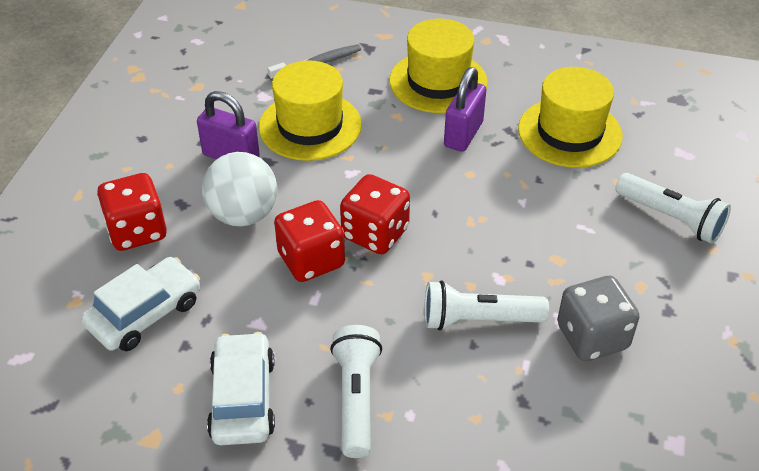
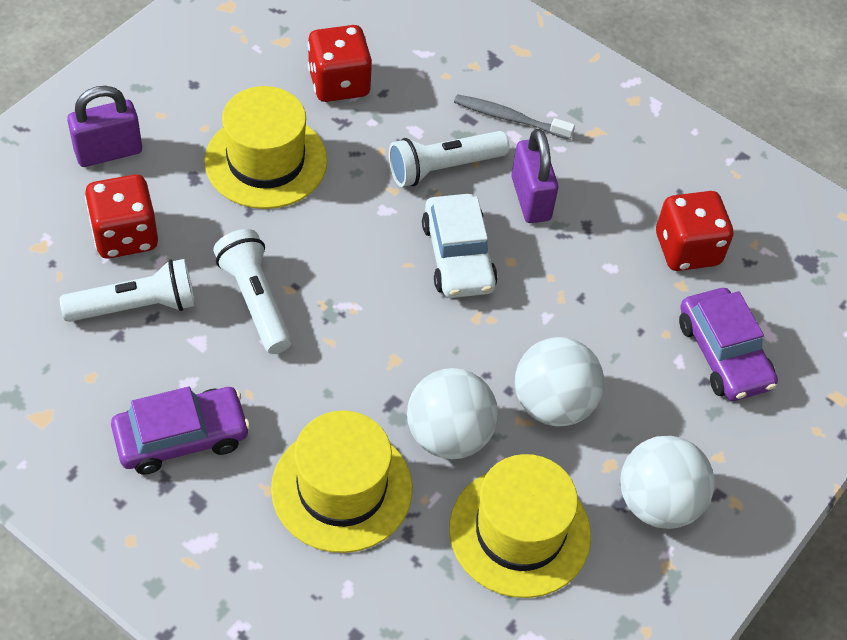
grey dice: 1 -> 0
purple car: 0 -> 2
white ball: 1 -> 3
white car: 2 -> 1

